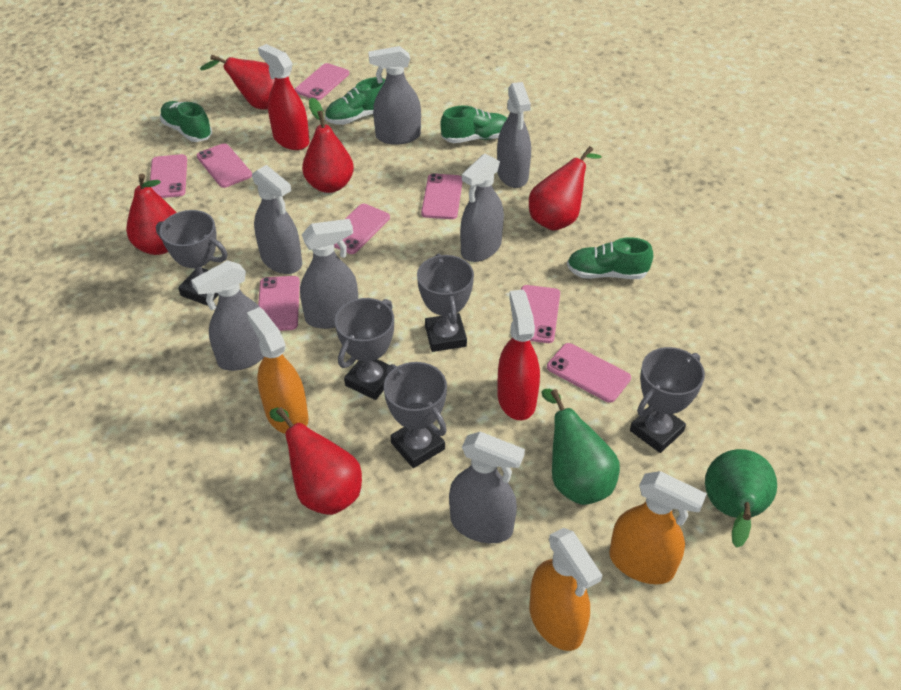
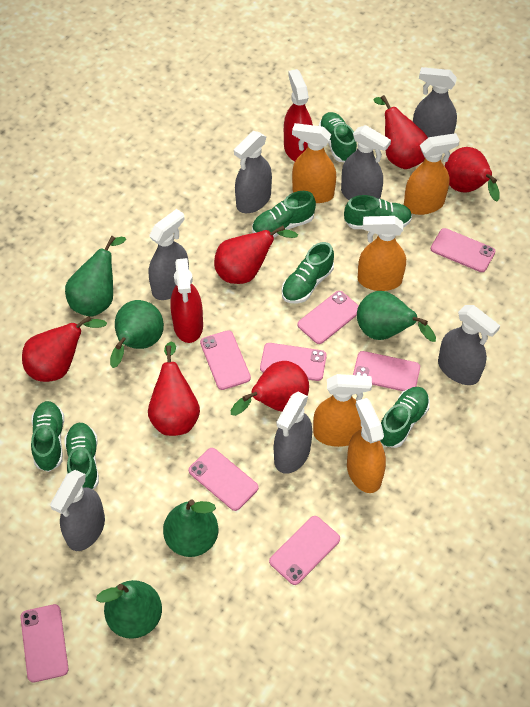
green pear: 2 -> 5
green shoe: 4 -> 7
grey trophy: 5 -> 0
orange spray bottle: 3 -> 5
red pear: 5 -> 6

